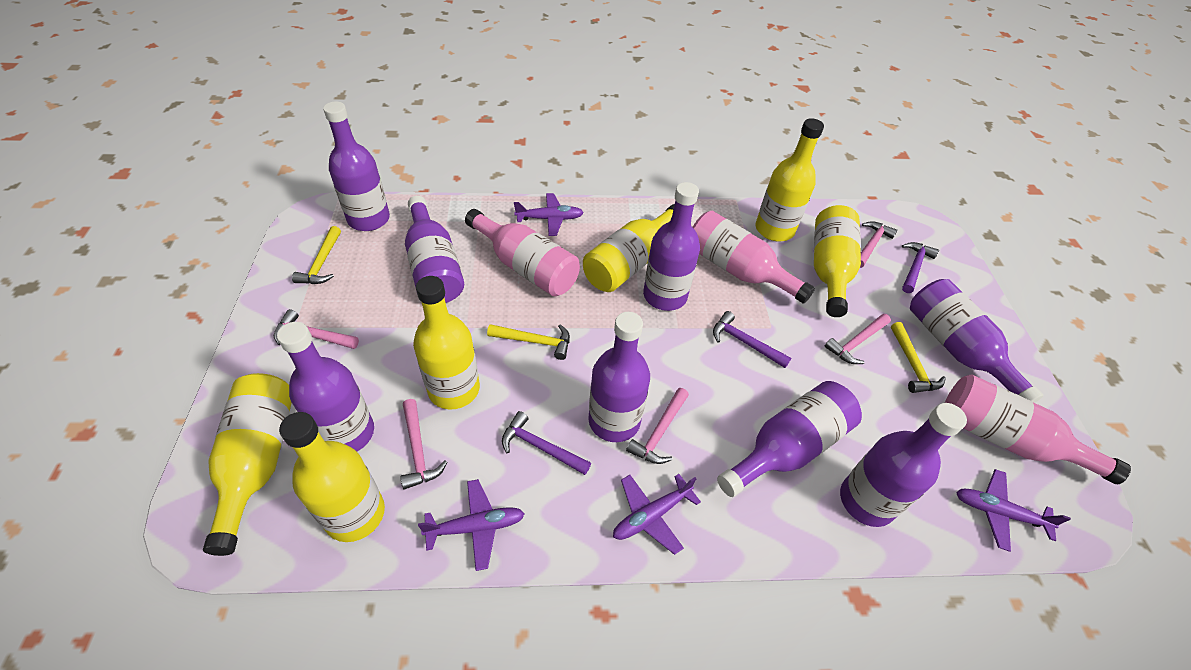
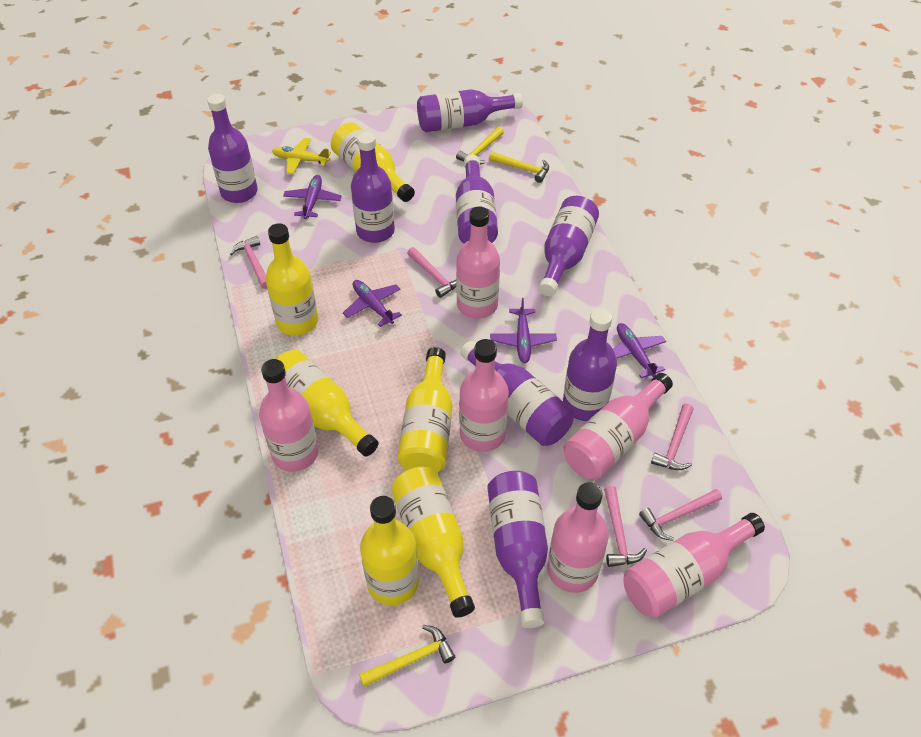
pink bottle: 3 -> 6
purple hammer: 3 -> 0
yellow plane: 0 -> 1

